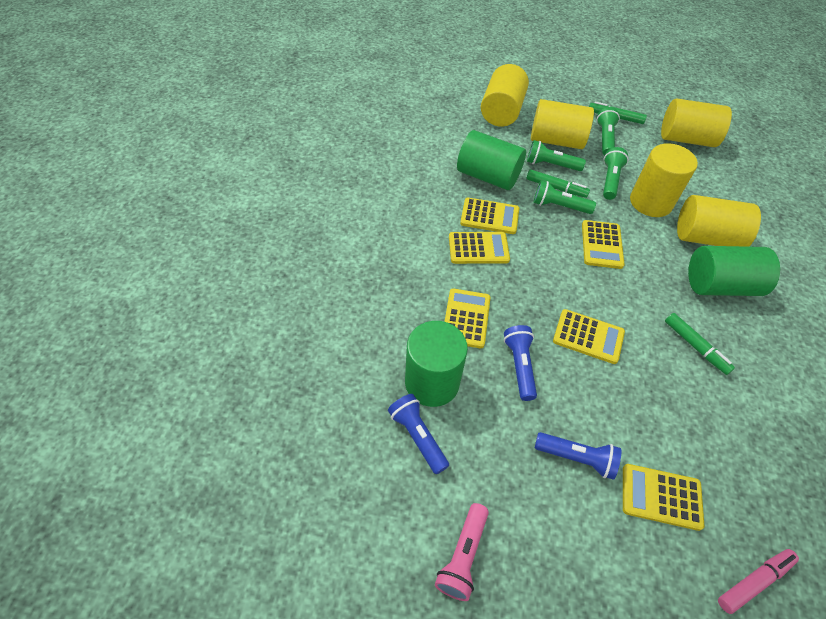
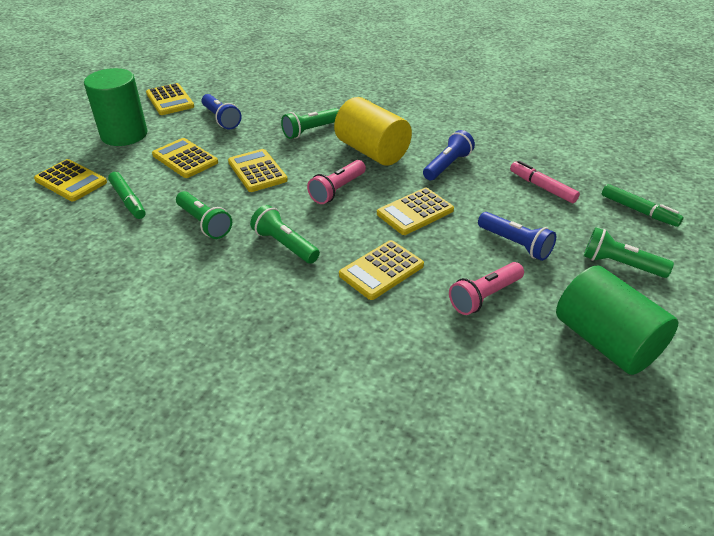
green cylinder: 3 -> 2
green marker: 3 -> 2
pink flashlight: 1 -> 2
yellow cylinder: 5 -> 1

